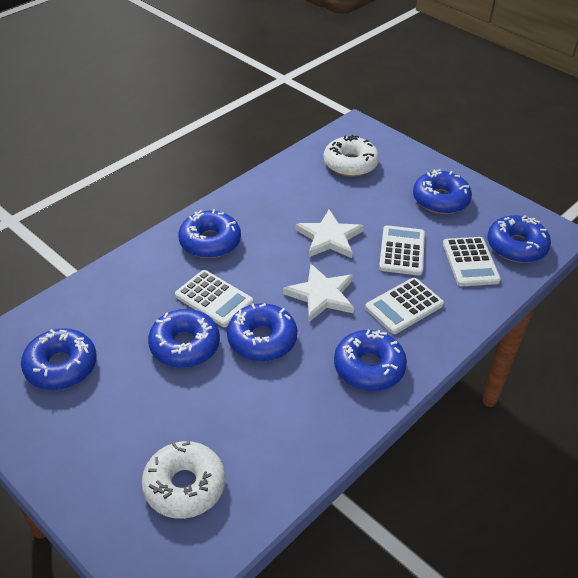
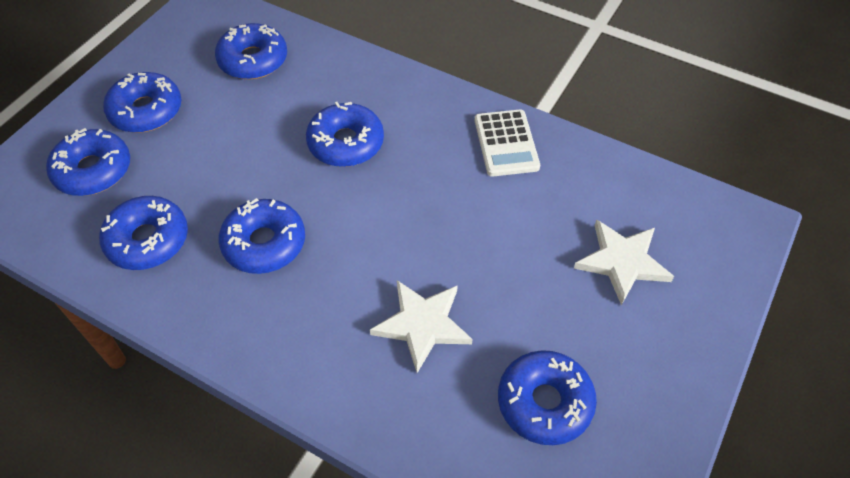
white calculator: 4 -> 1
white donut: 2 -> 0

